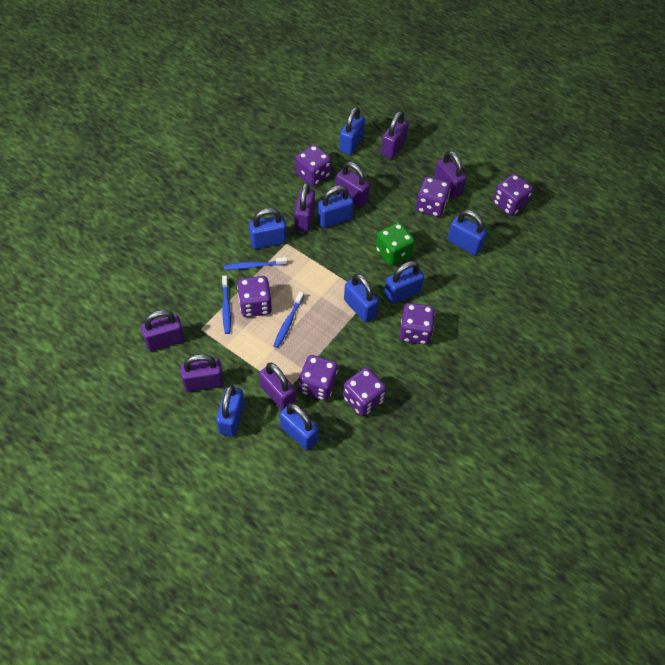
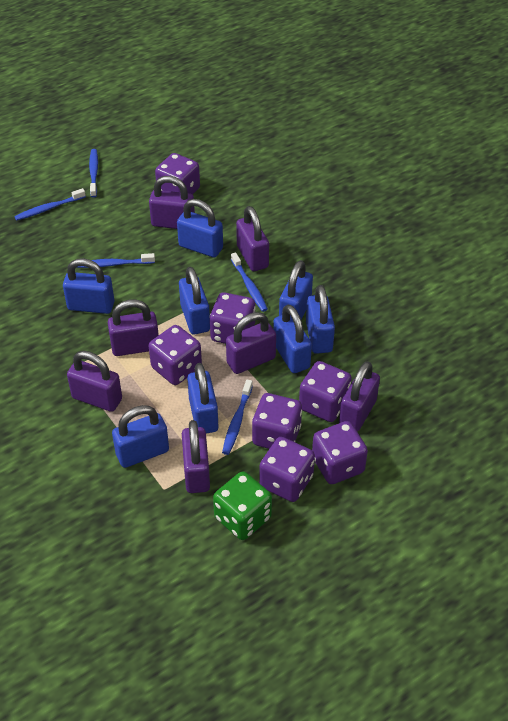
blue toothbrush: 3 -> 5

